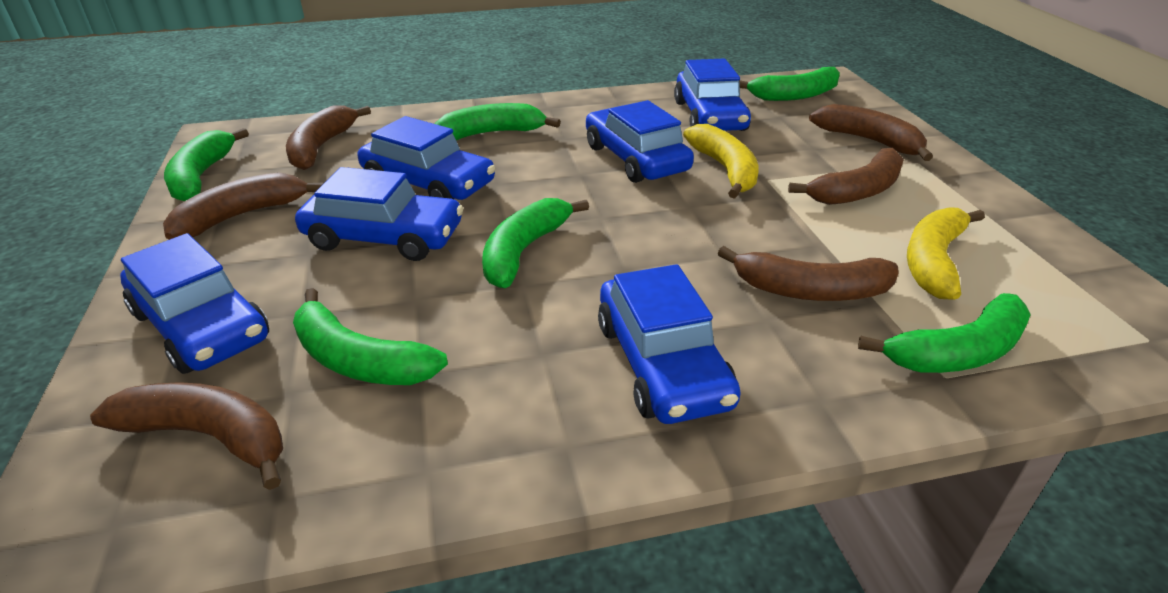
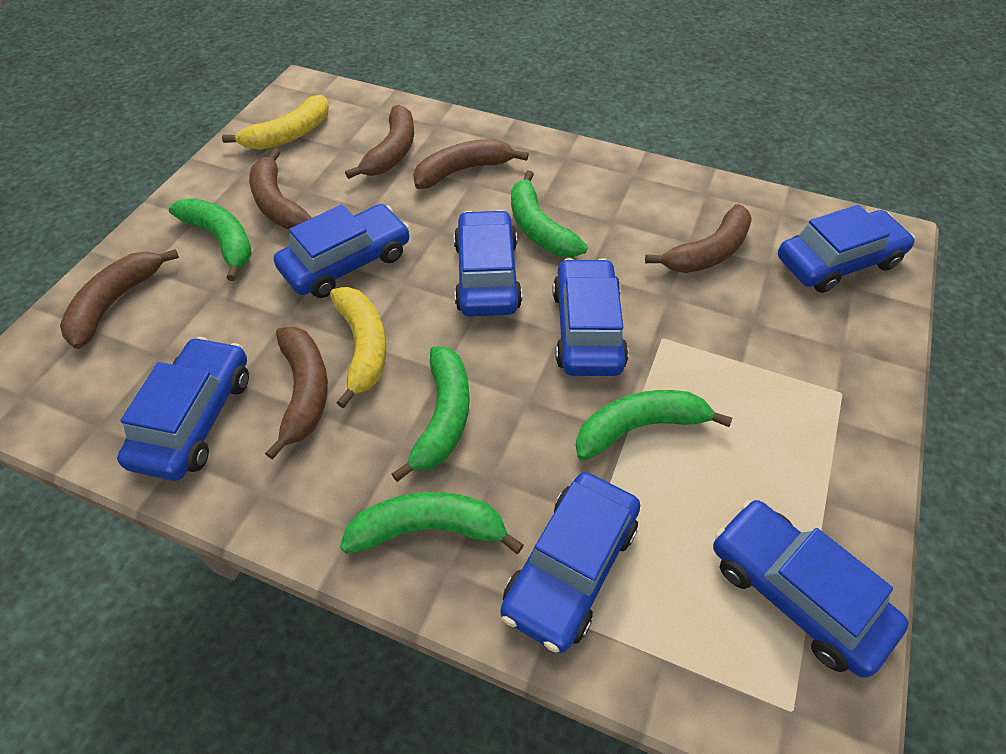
blue car: 6 -> 7
green banana: 6 -> 5

